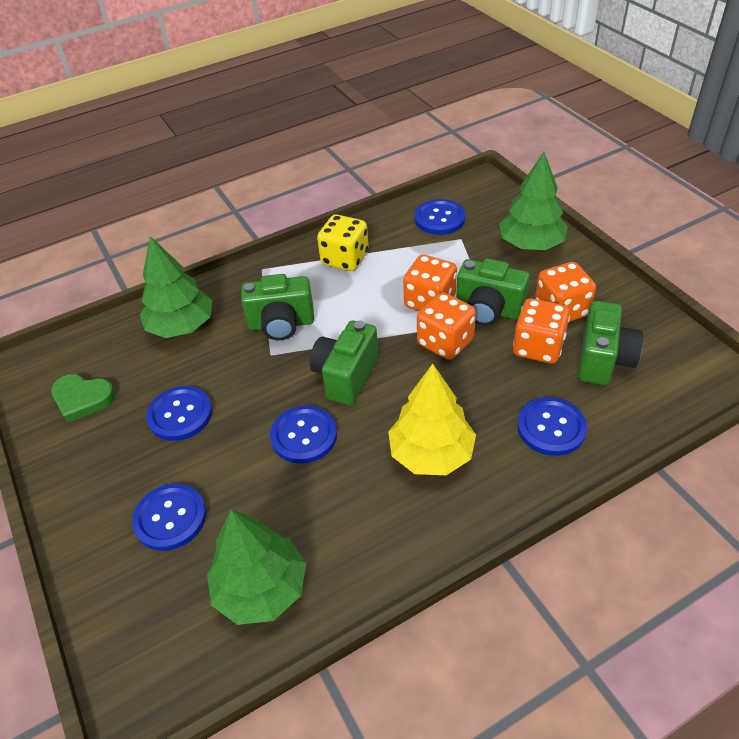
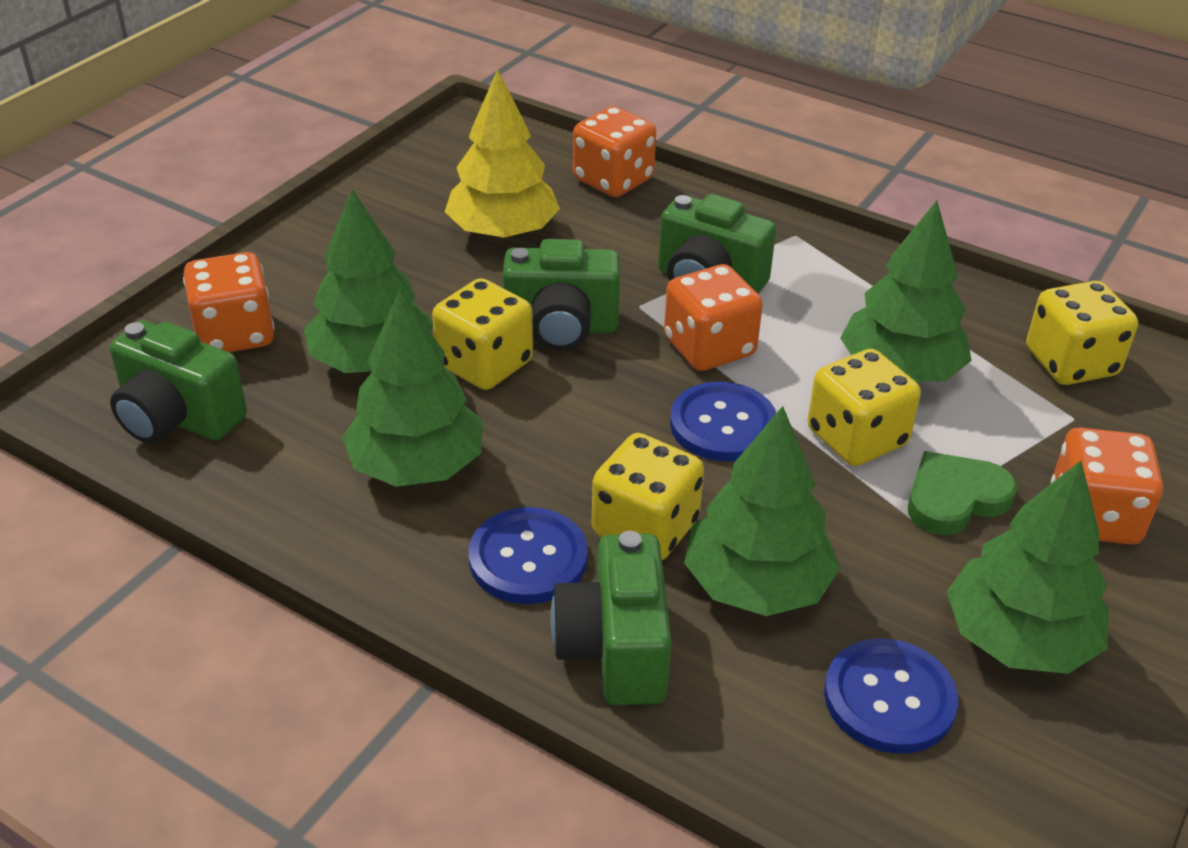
blue button: 5 -> 3
green tree: 3 -> 5
yellow dice: 1 -> 4

